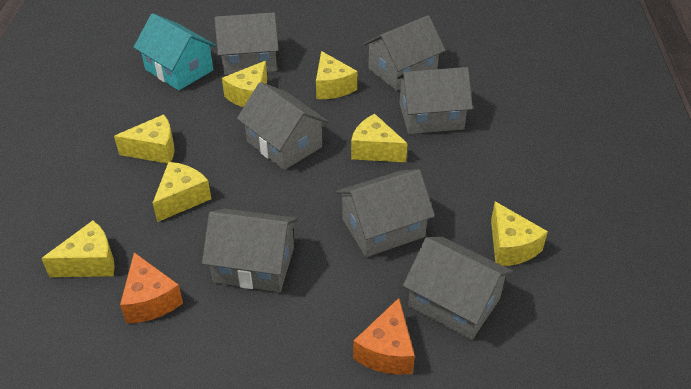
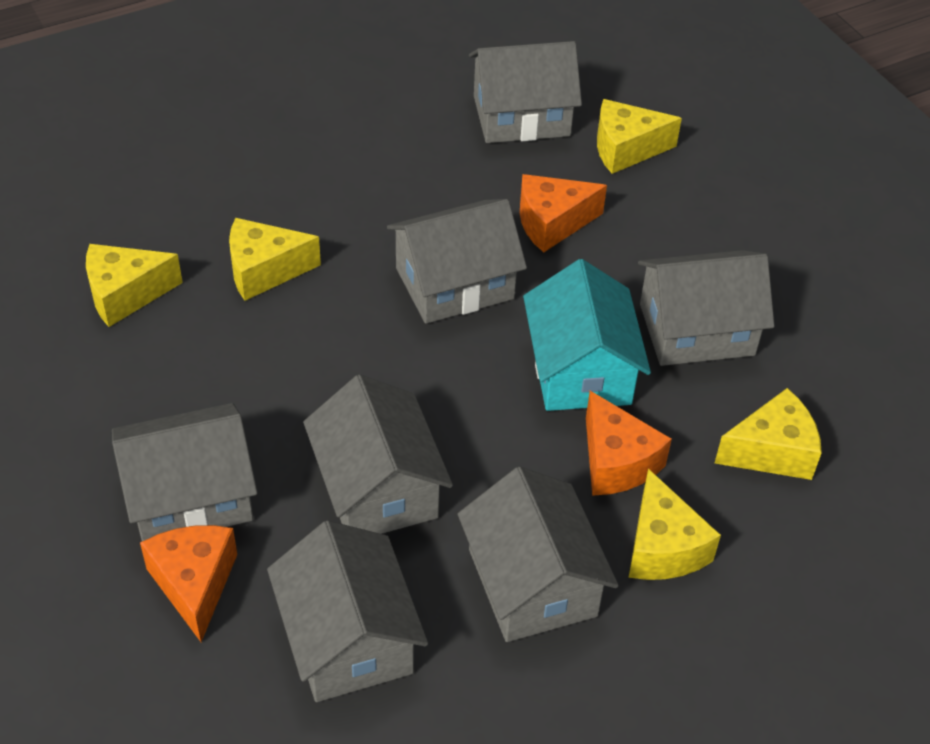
orange cheese: 2 -> 3
yellow cheese: 7 -> 5

